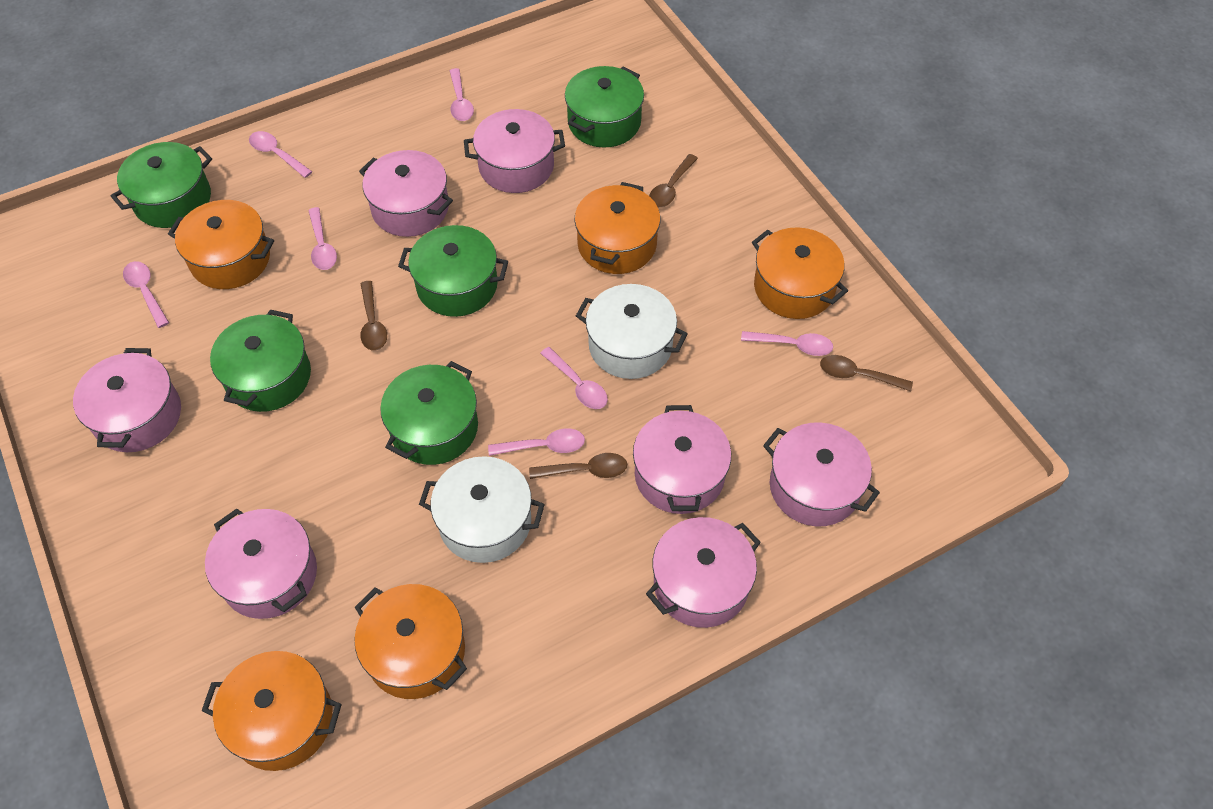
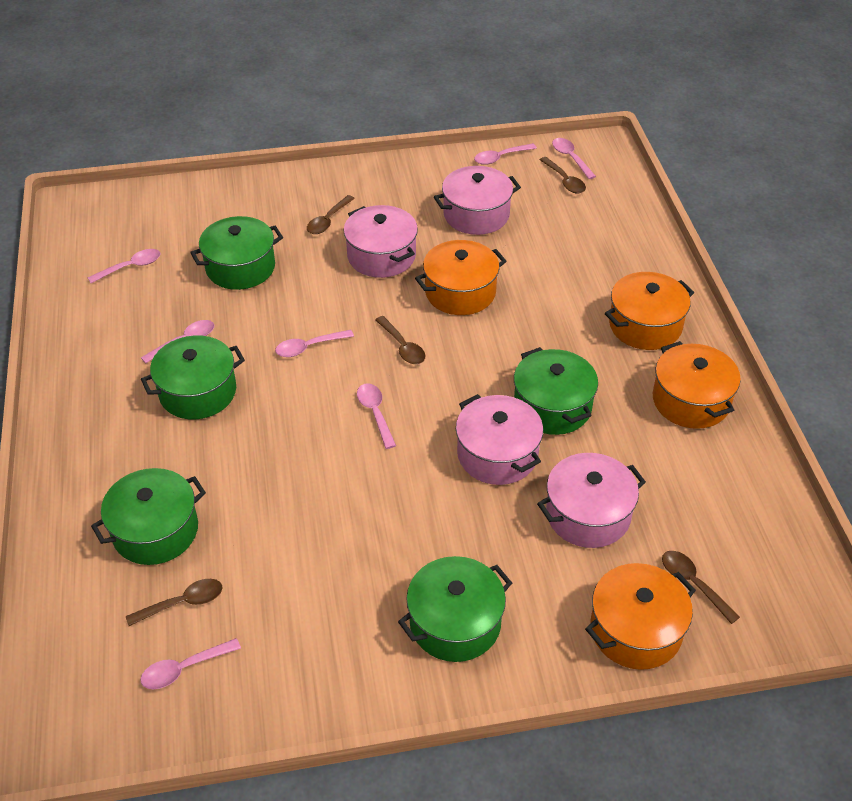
brown spoon: 4 -> 5
orange pot: 5 -> 4
pink pot: 7 -> 4
white pot: 2 -> 0

